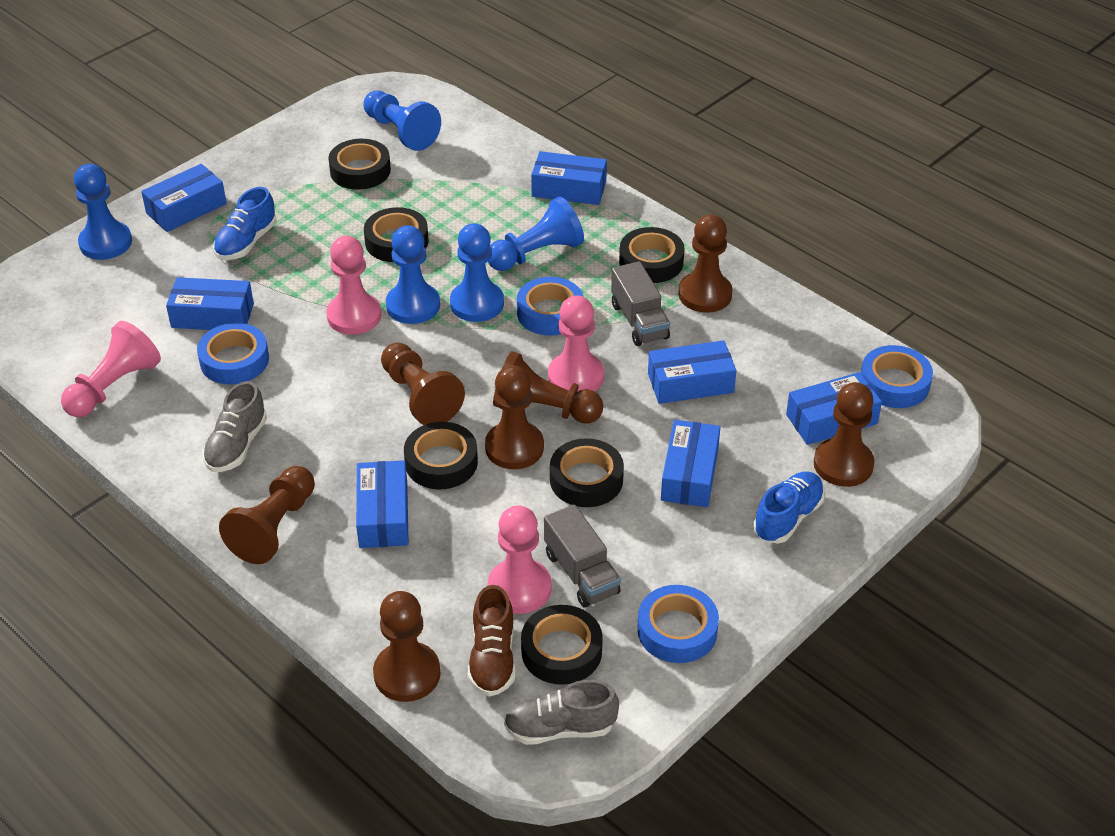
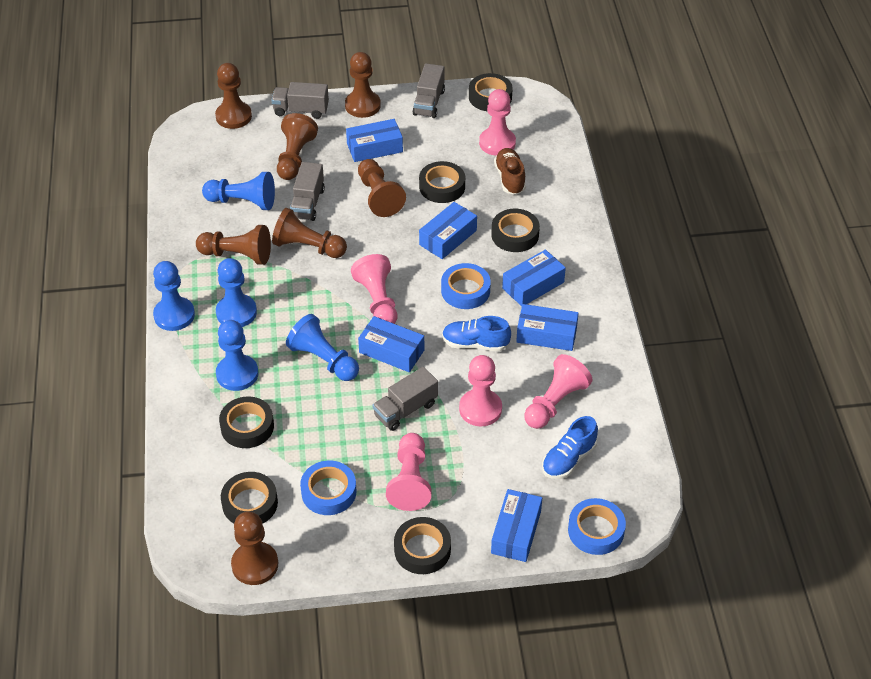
blue box: 7 -> 6
blue tape: 4 -> 3
grey shoe: 2 -> 0
grey truck: 2 -> 4
pink pawn: 4 -> 5

